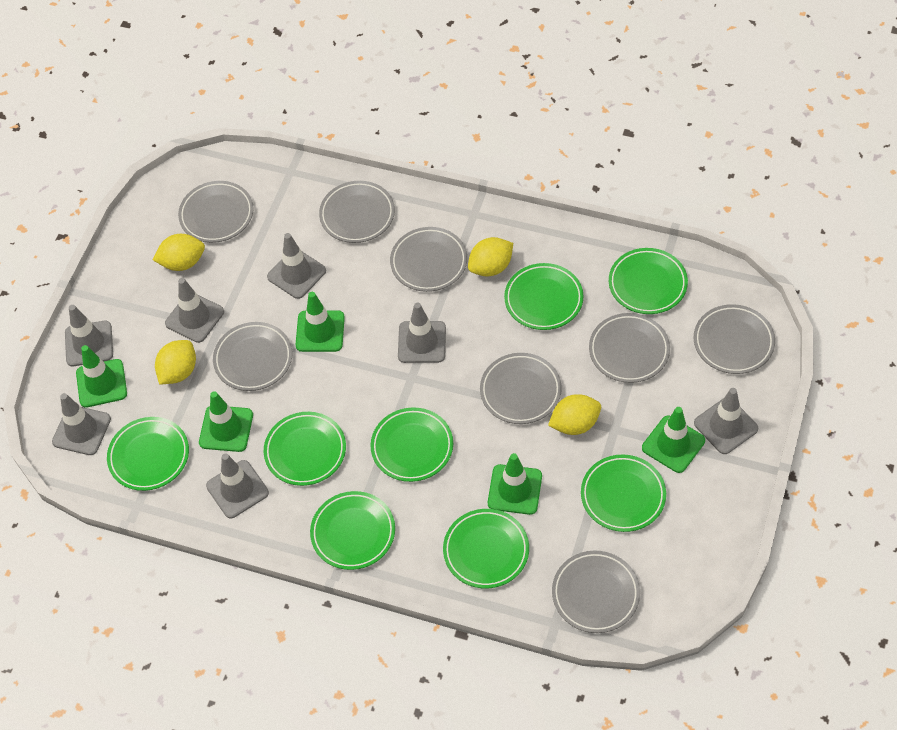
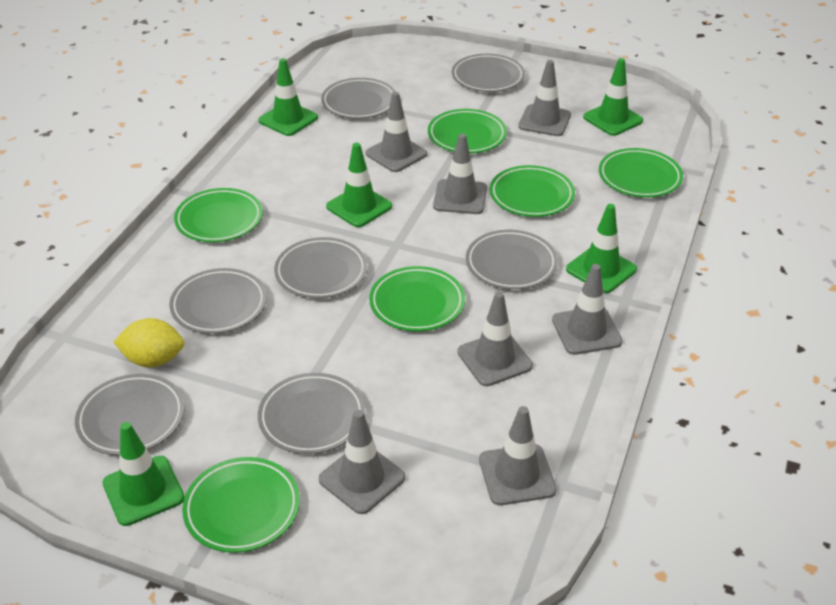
green plate: 8 -> 6
grey plate: 8 -> 7
yellow lemon: 4 -> 1

